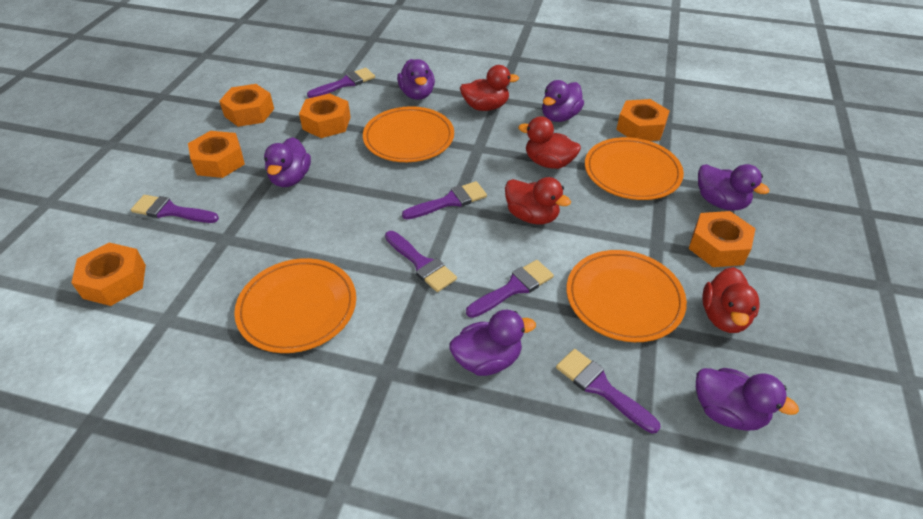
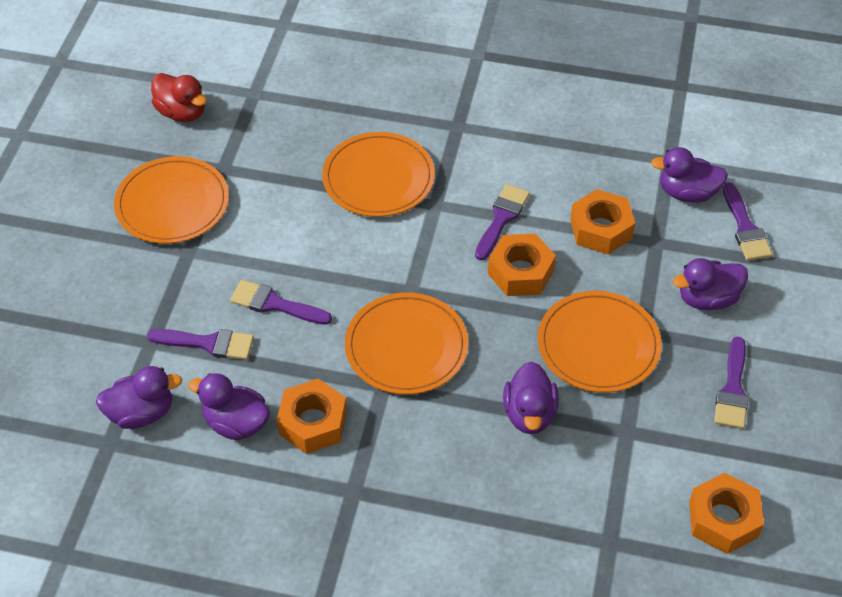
orange nut: 6 -> 4
purple brush: 6 -> 5
purple duck: 6 -> 5
red duck: 4 -> 1

